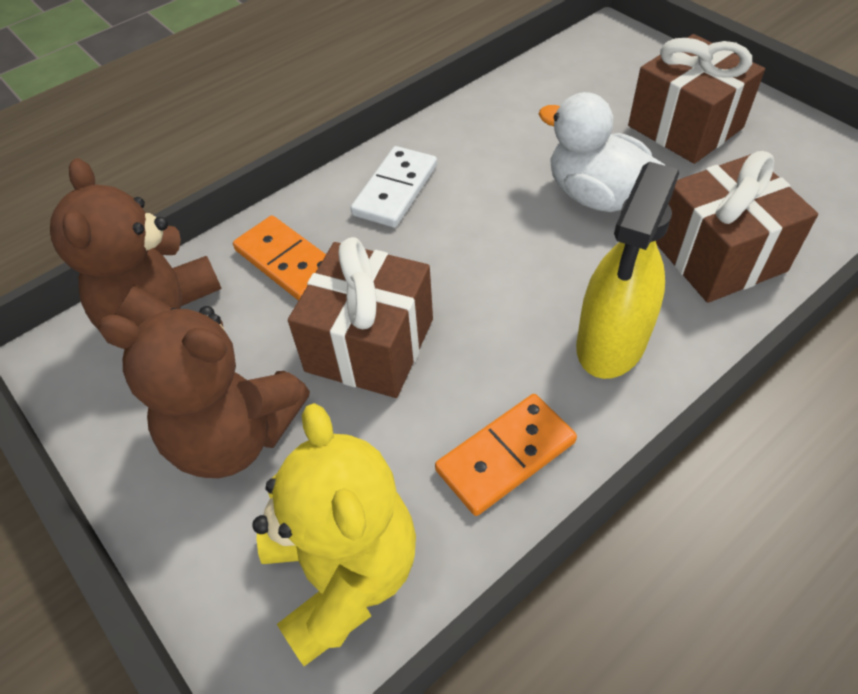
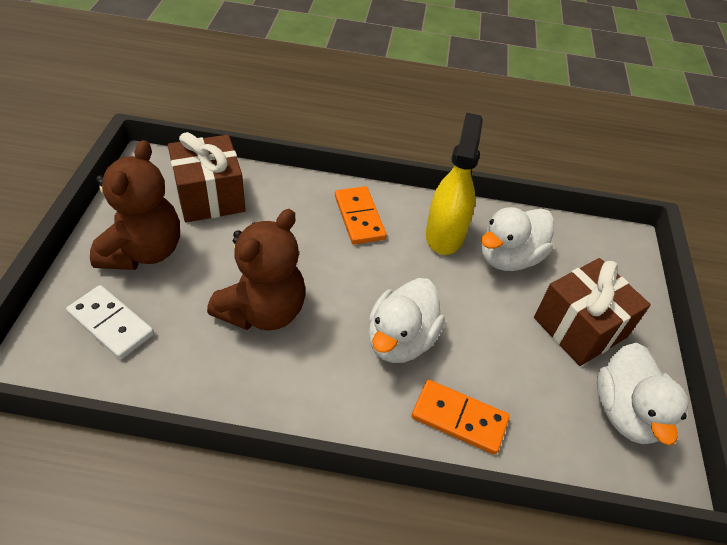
brown gift: 3 -> 2
white duck: 1 -> 3
yellow teddy bear: 1 -> 0

